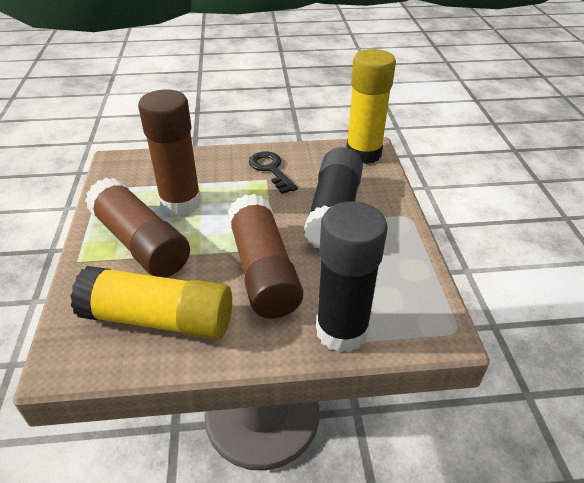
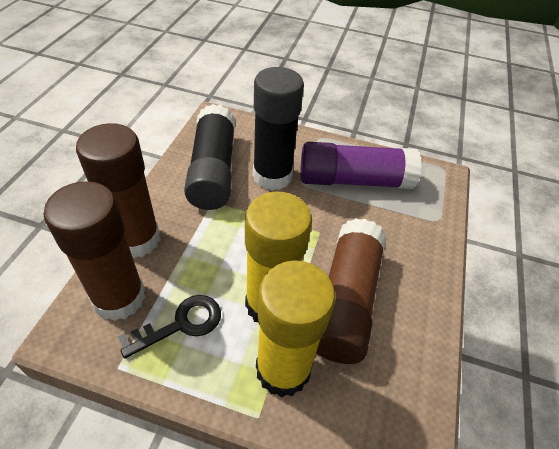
purple glue stick: 0 -> 1

